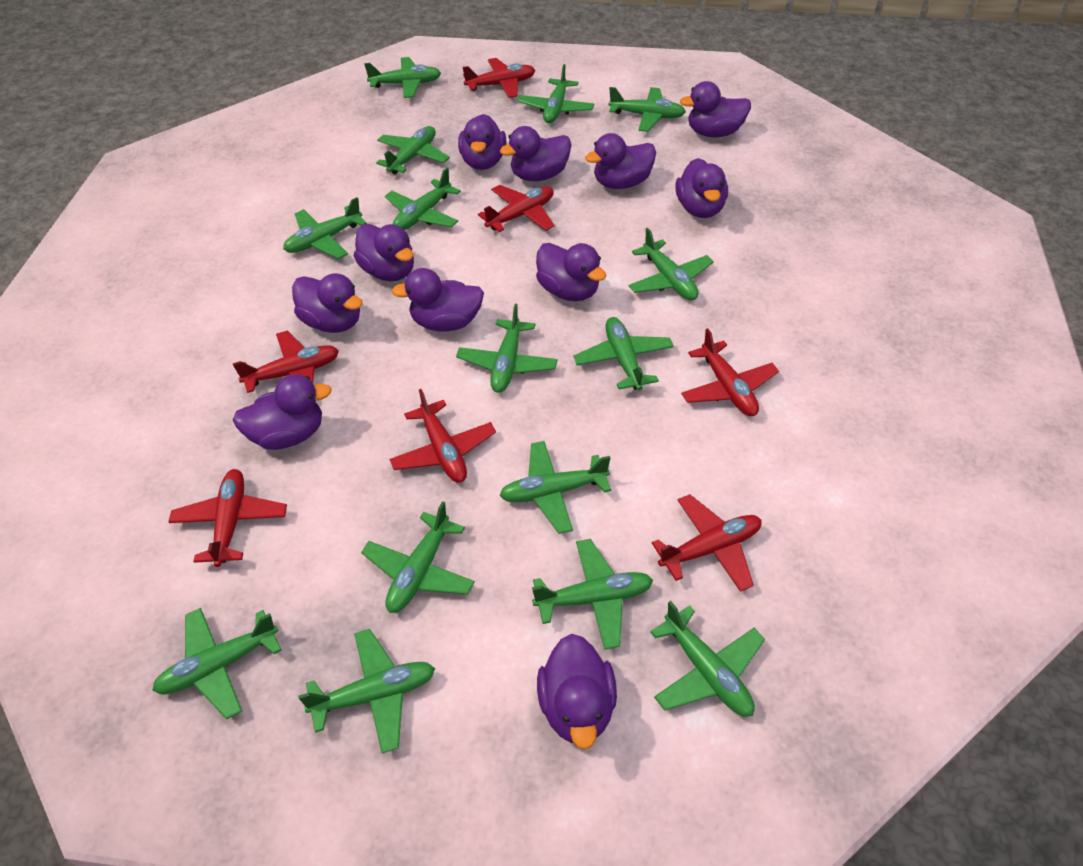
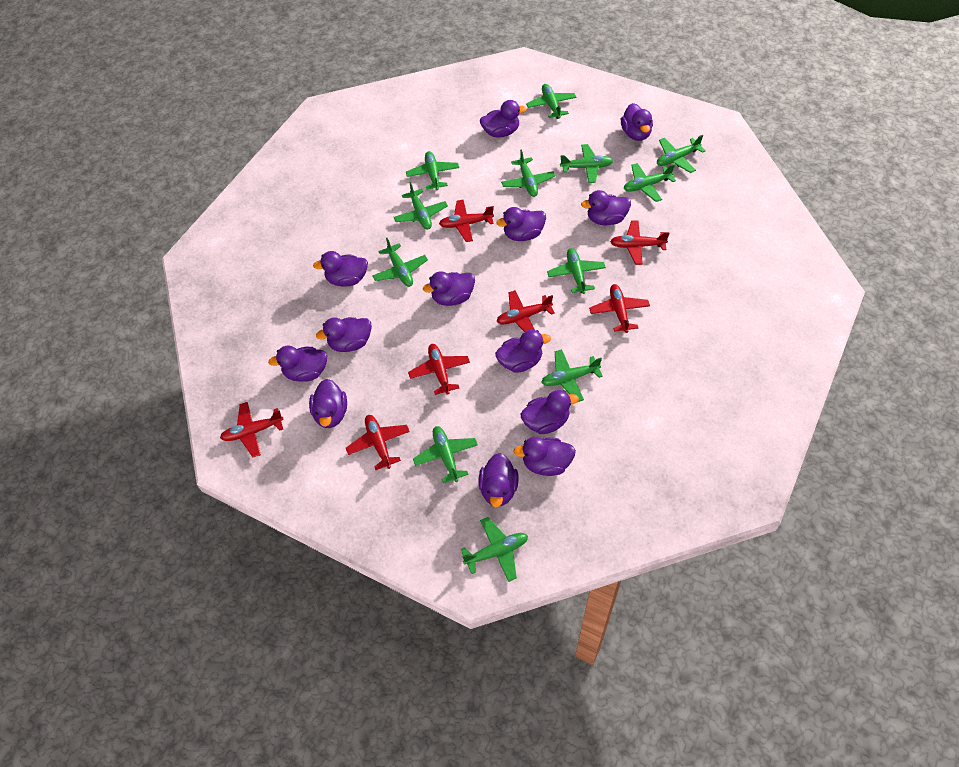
green plane: 15 -> 12
purple duck: 11 -> 13

